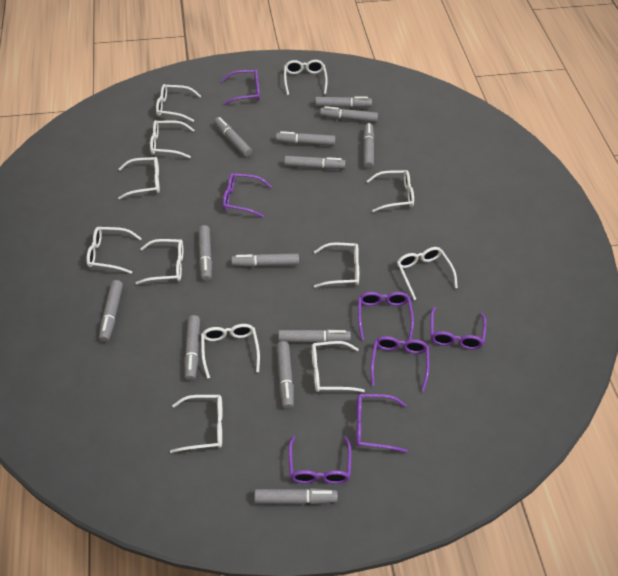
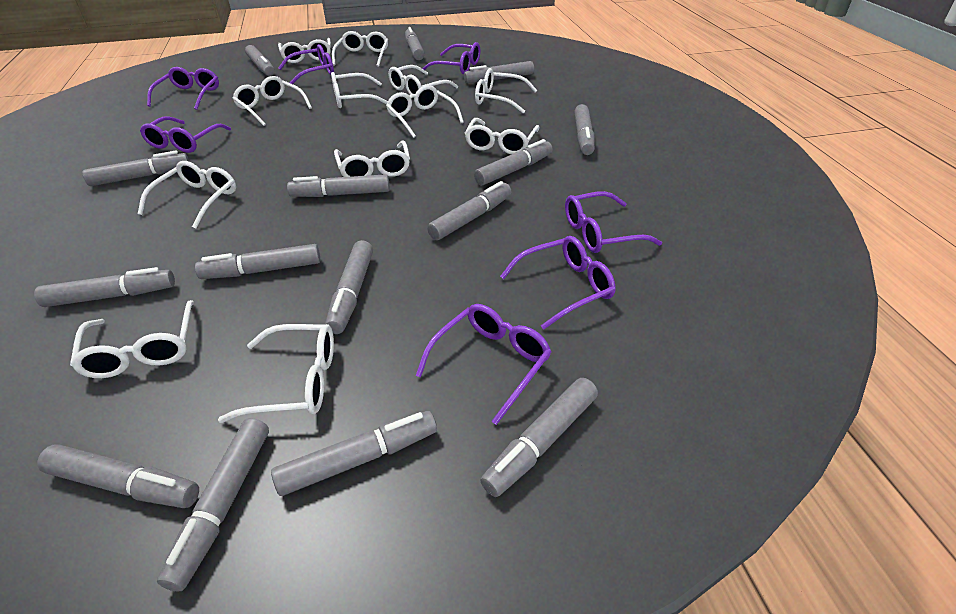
grey marker: 13 -> 15

